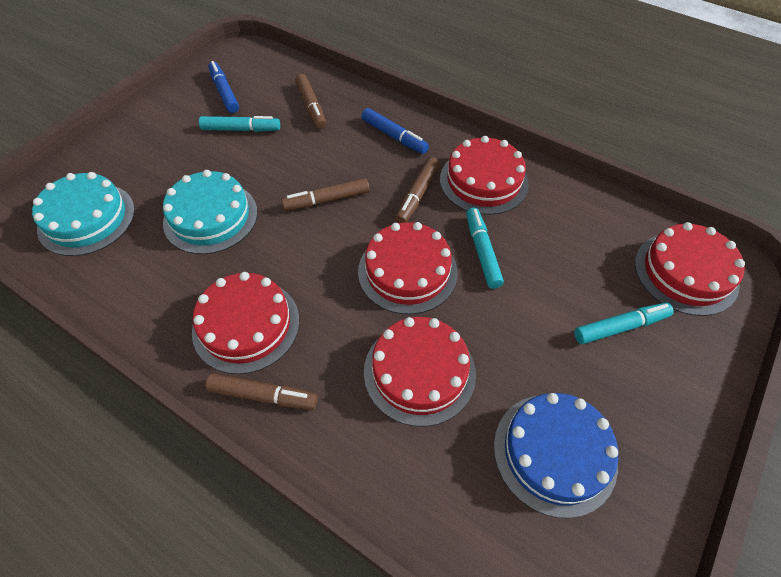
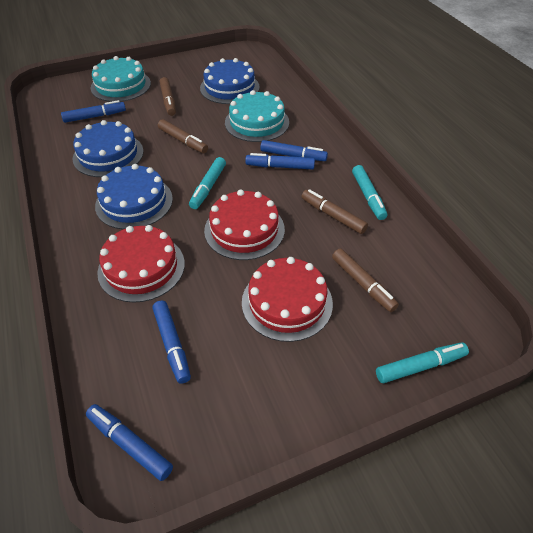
blue cake: 1 -> 3
blue marker: 2 -> 5
red cake: 5 -> 3

